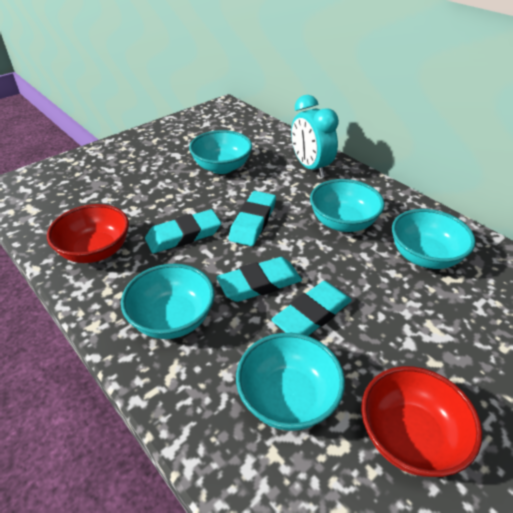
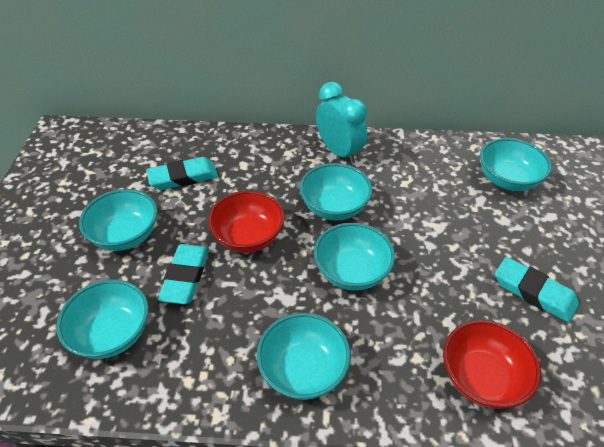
turquoise bowl: 5 -> 6
turquoise eraser: 4 -> 3

